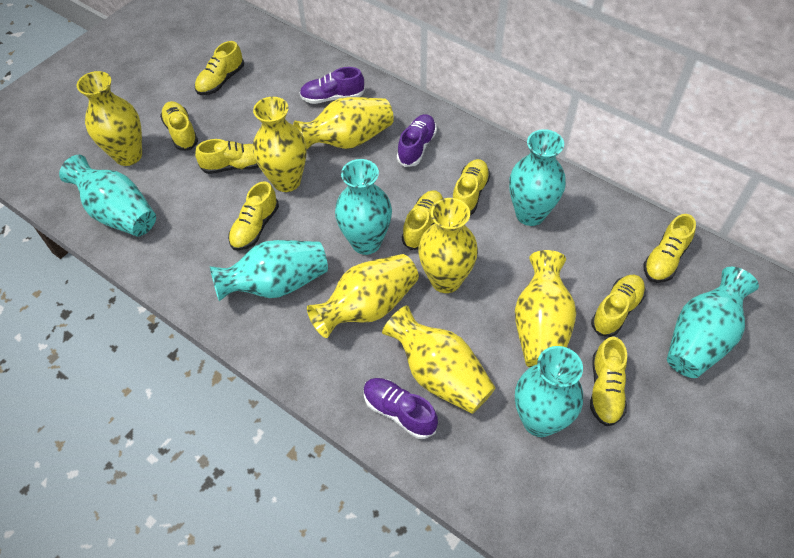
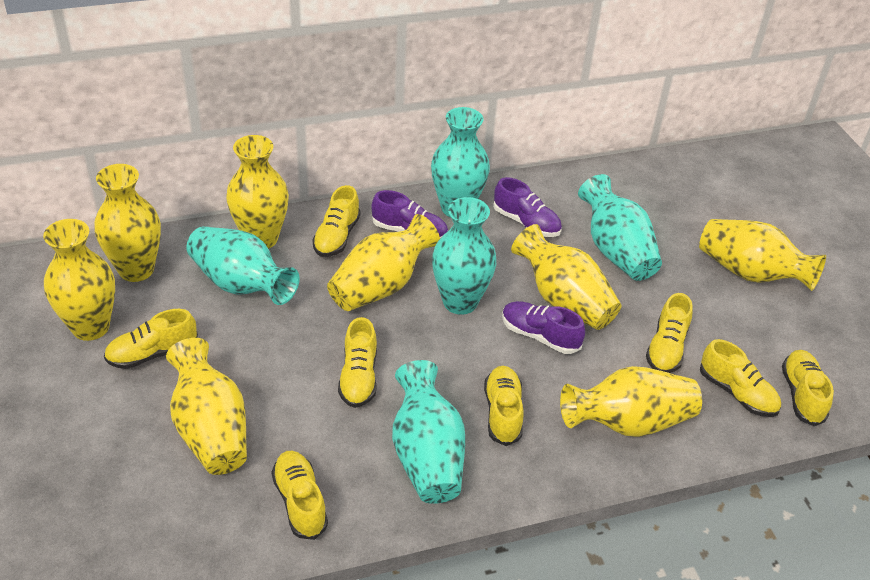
turquoise vase: 6 -> 5
yellow shoe: 9 -> 8
yellow vase: 7 -> 8

